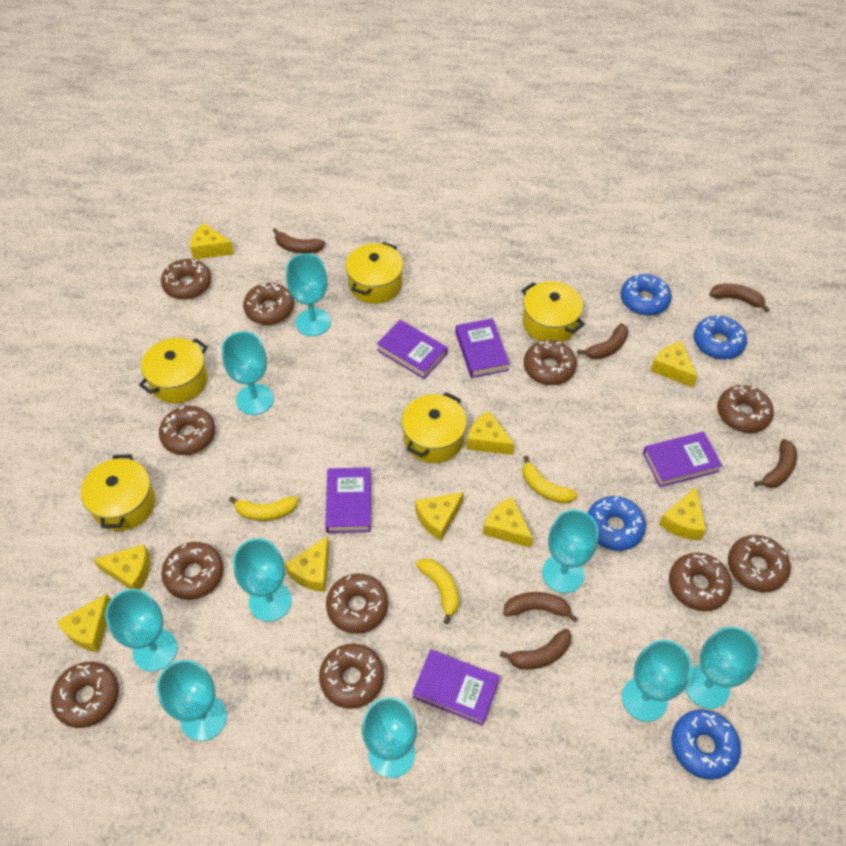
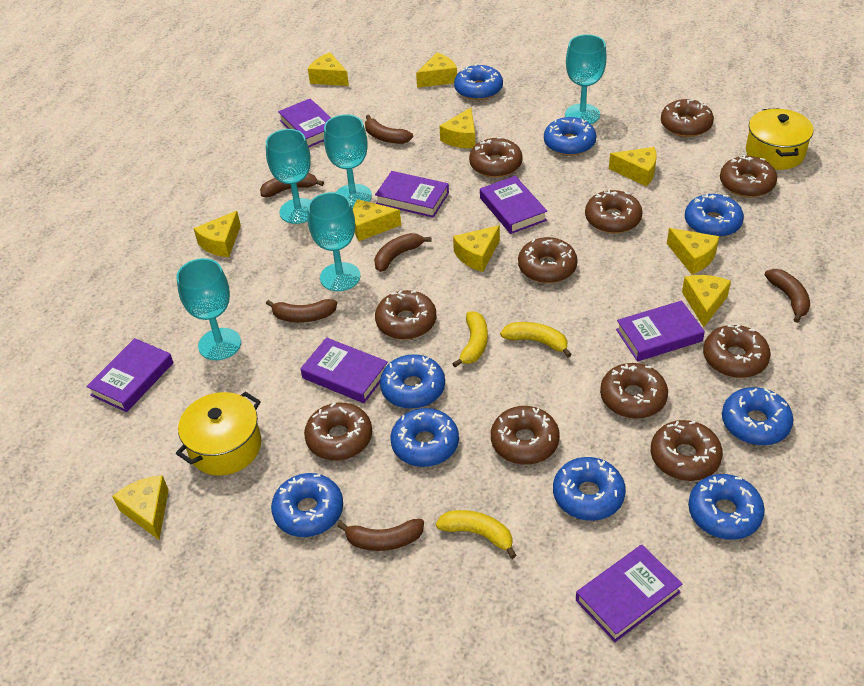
blue donut: 4 -> 9
purple book: 5 -> 7
turquoise goblet: 9 -> 5
yellow cheese: 9 -> 10
yellow pot: 5 -> 2

